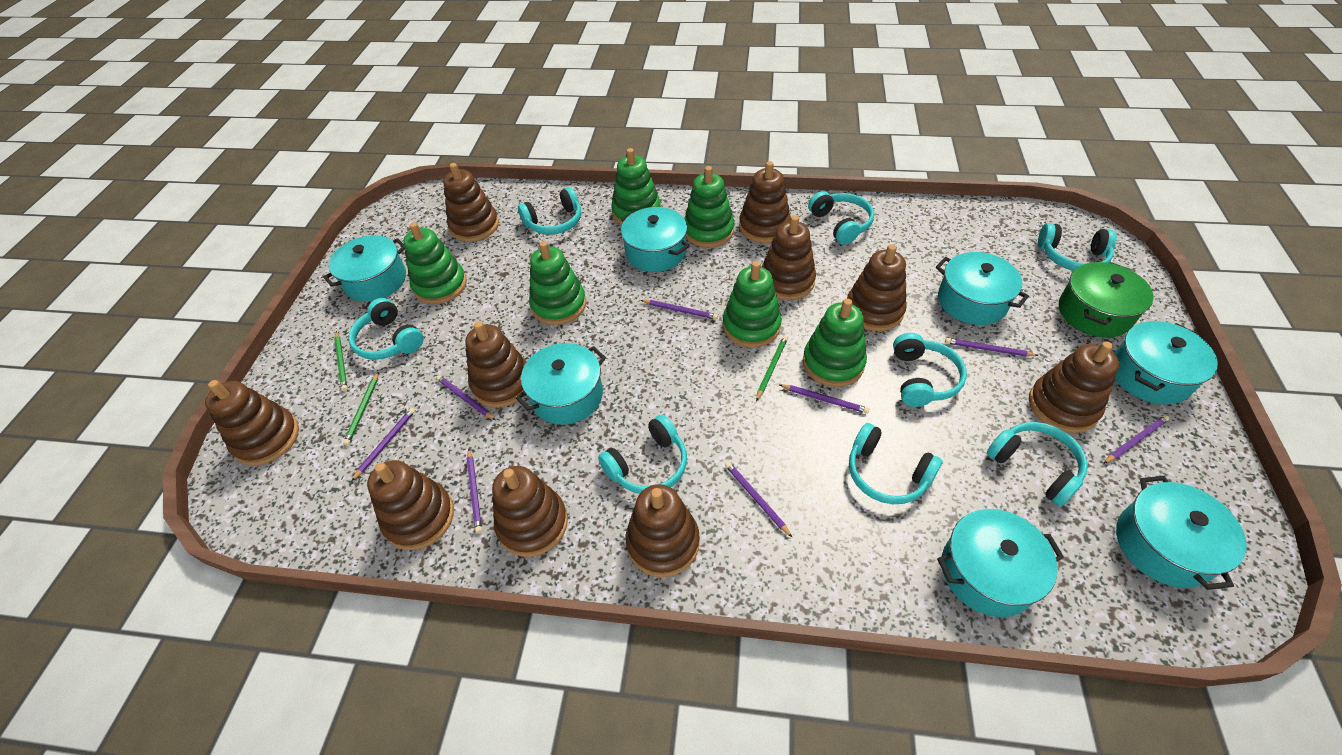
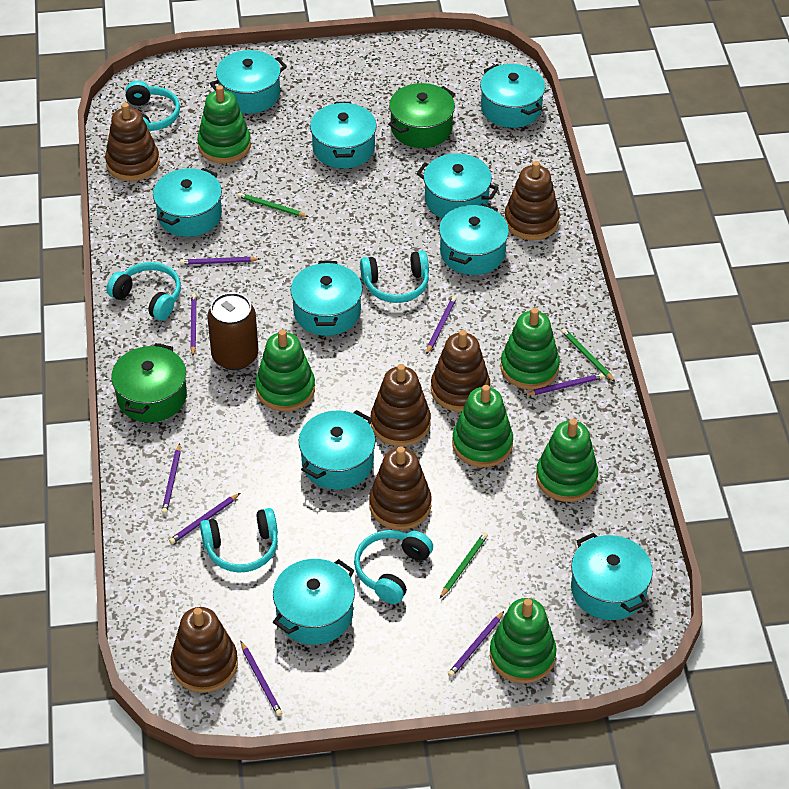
brown can: 0 -> 1
brown stacking toy: 10 -> 6
green pot: 1 -> 2
turquoise headphones: 8 -> 5
turquoise pot: 7 -> 10

